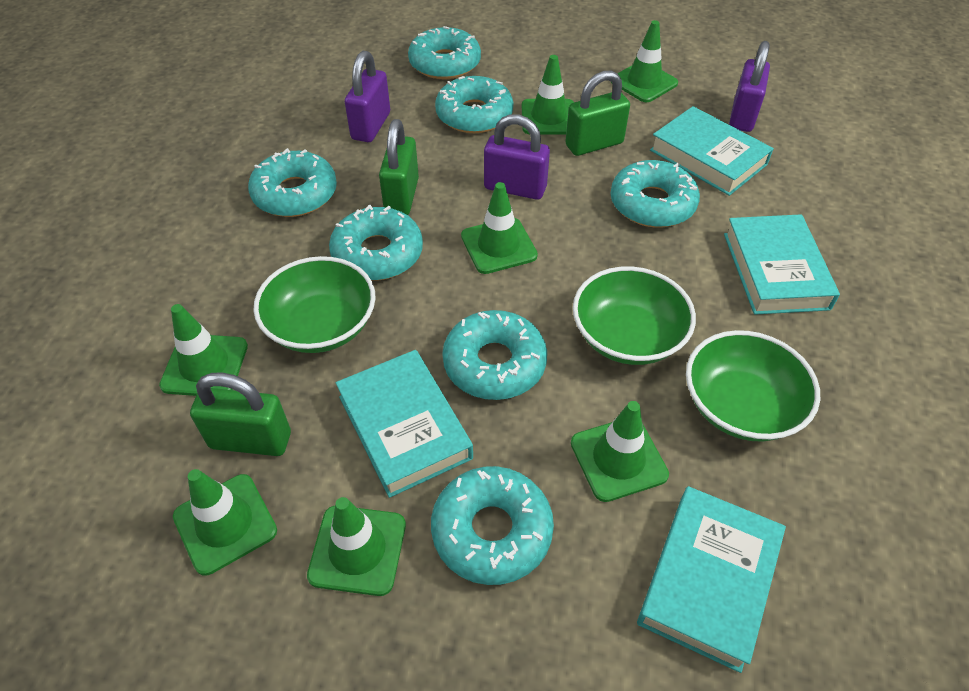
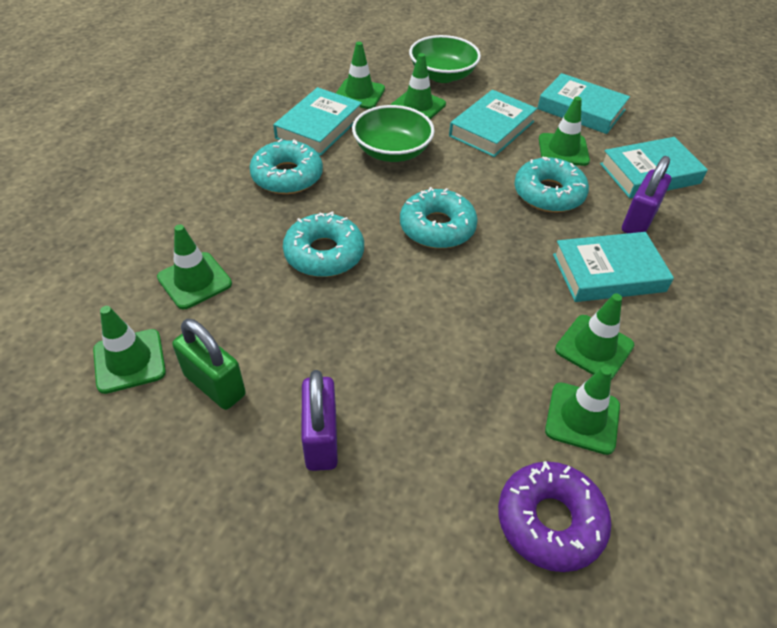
green bowl: 3 -> 2
green padlock: 3 -> 1
purple donut: 0 -> 1
purple padlock: 3 -> 2
turquoise book: 4 -> 5
turquoise donut: 7 -> 4

